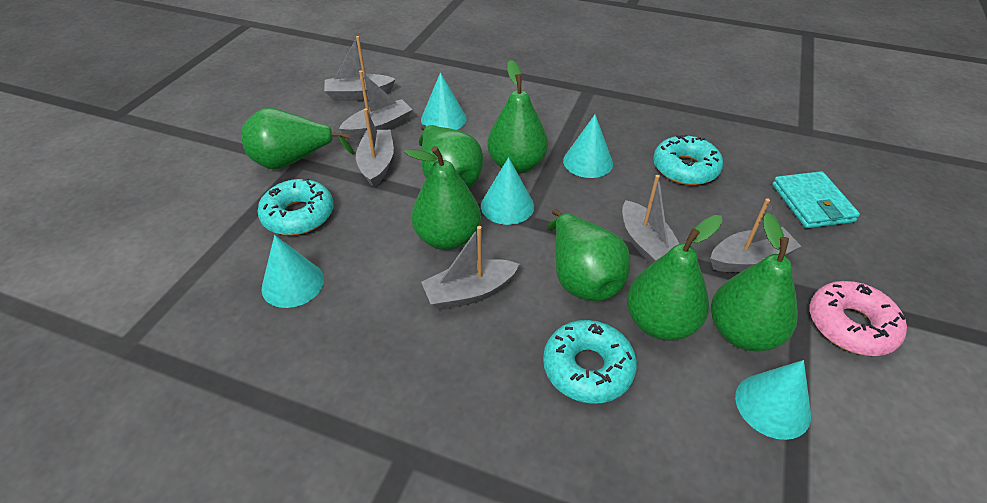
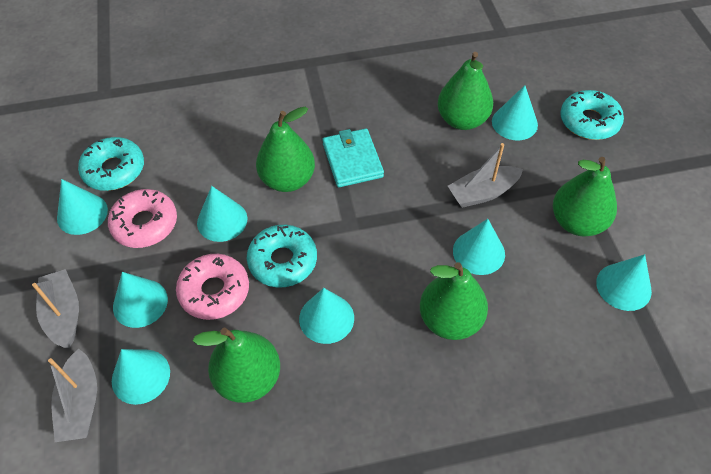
green pear: 7 -> 5
grey boat: 6 -> 3
pink donut: 1 -> 2
turquoise cone: 5 -> 8

